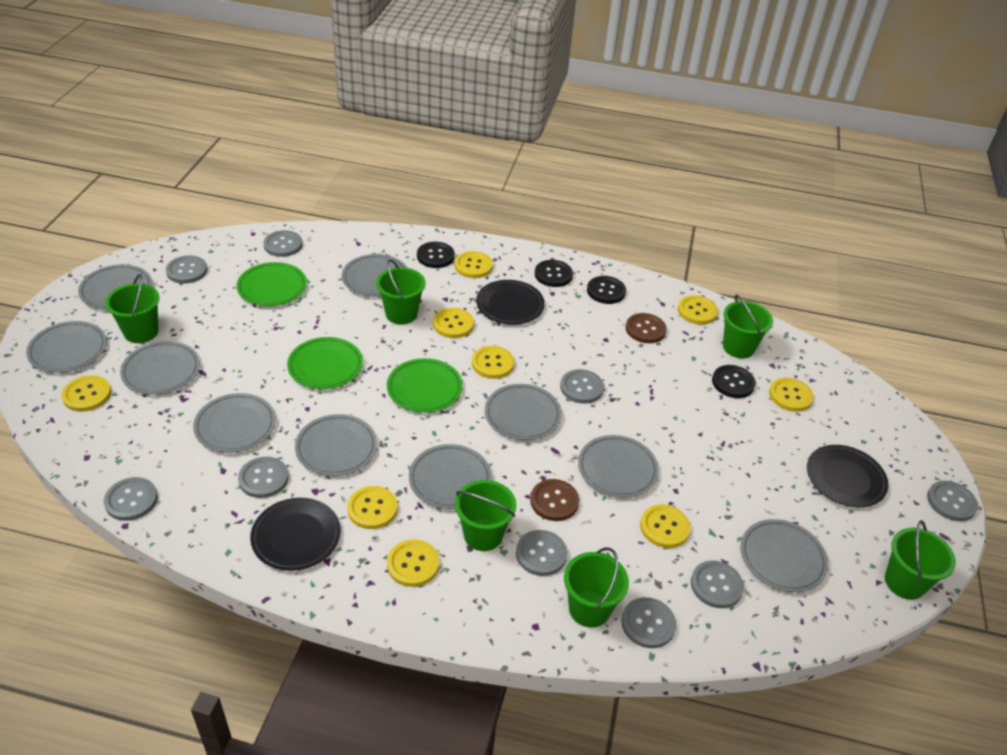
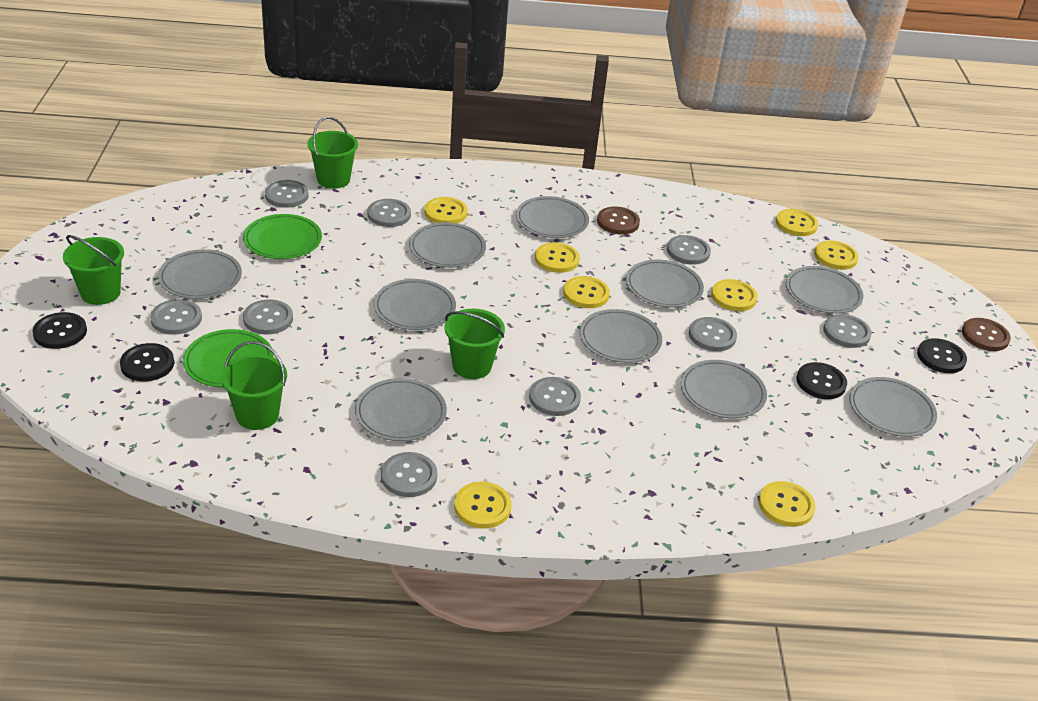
black plate: 3 -> 0
green bucket: 6 -> 4
green plate: 3 -> 2
yellow button: 9 -> 8

